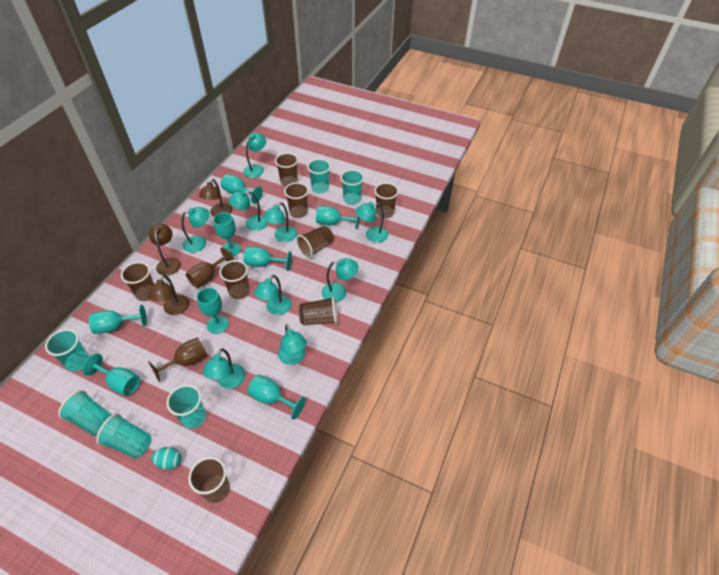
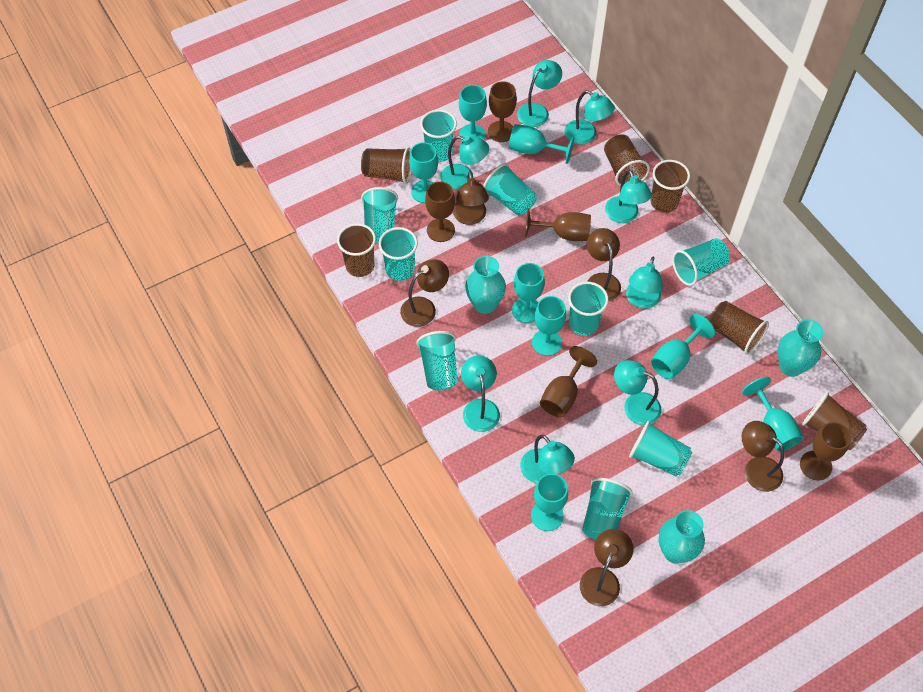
brown cup: 8 -> 6
brown goblet: 2 -> 5
brown lamp: 3 -> 5
turquoise cup: 6 -> 9
turquoise egg: 1 -> 0
turquoise lamp: 9 -> 8
turquoise vase: 0 -> 3

